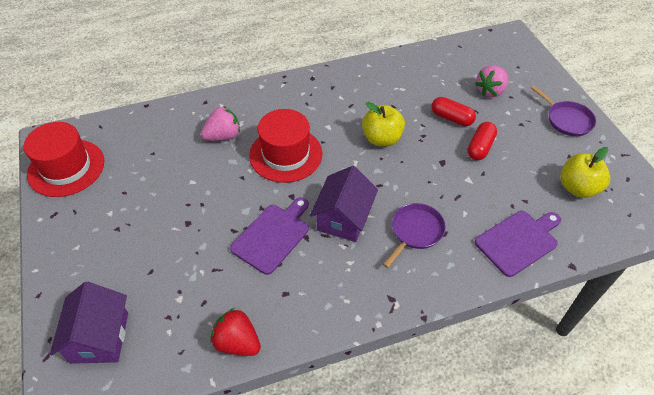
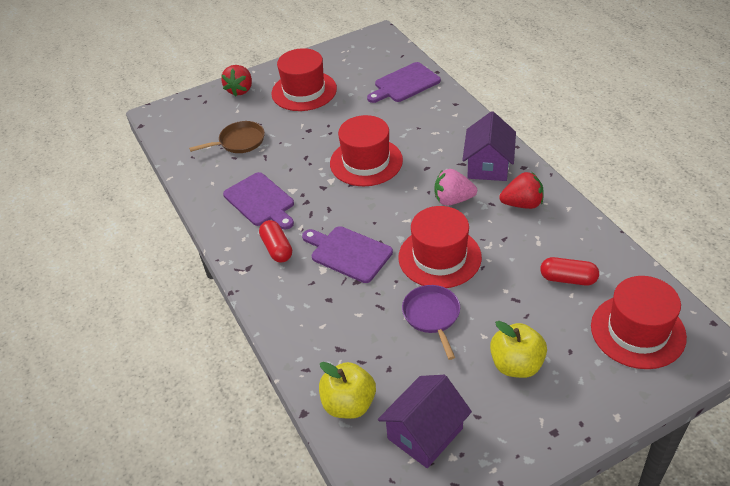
brown pan: 0 -> 1
pink strawberry: 2 -> 1
purple cutting board: 2 -> 3
purple pan: 2 -> 1
red hat: 2 -> 4
red strawberry: 1 -> 2

